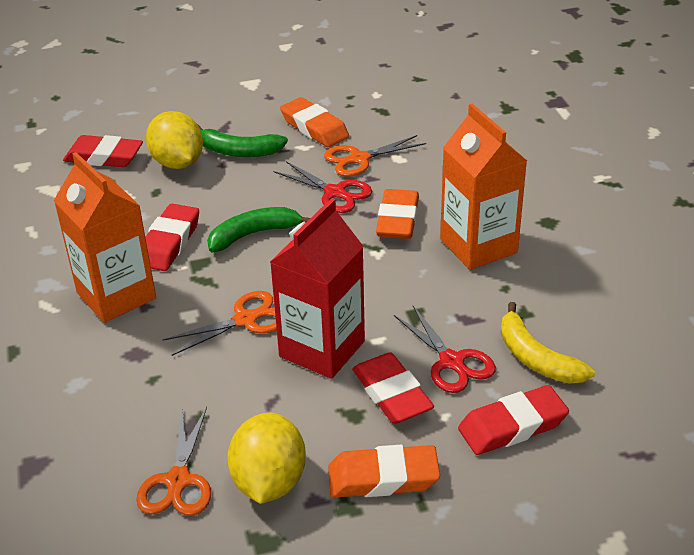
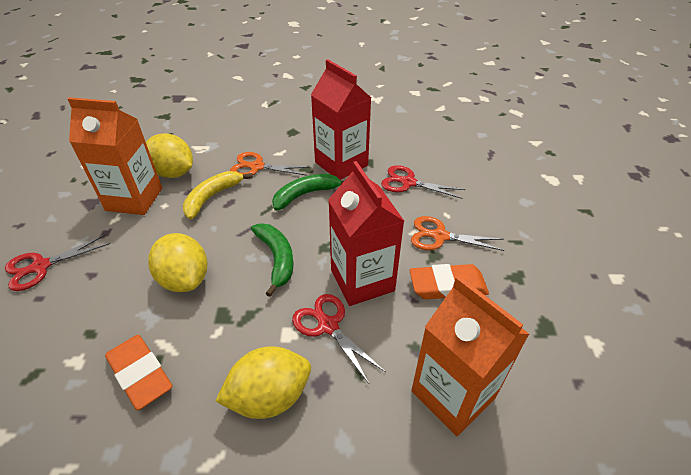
orange eraser: 3 -> 2
orange scissors: 3 -> 2
red carton: 1 -> 2
red eraser: 4 -> 0
red scissors: 2 -> 3
yellow lemon: 2 -> 3

